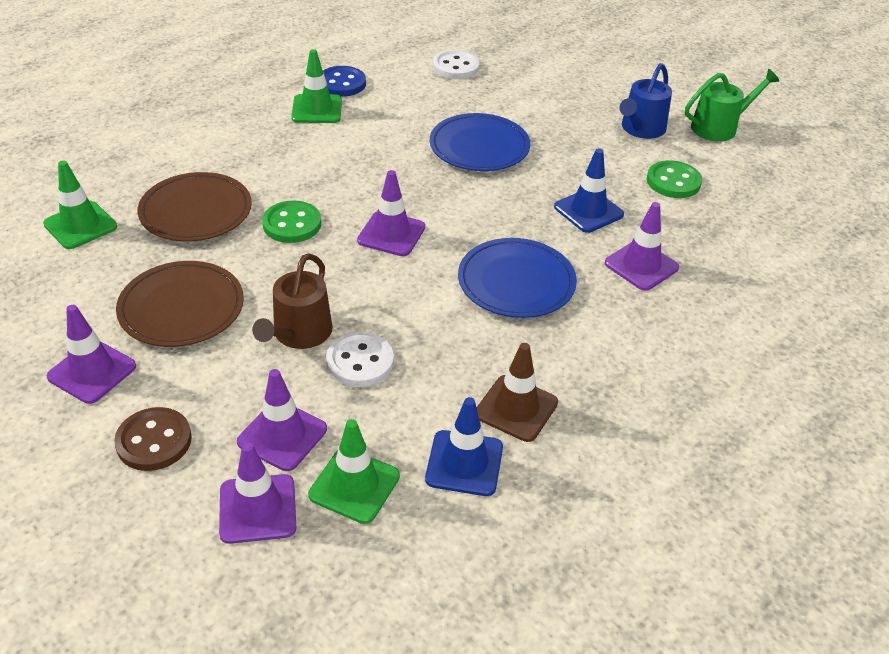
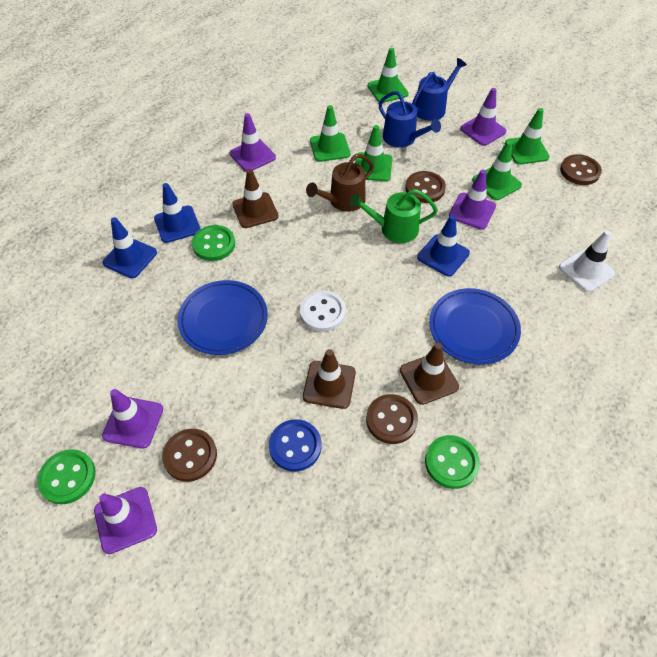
blue traffic cone: 2 -> 3
blue watering can: 1 -> 2
brown button: 1 -> 4
brown plate: 2 -> 0
brown traffic cone: 1 -> 3
green button: 2 -> 3
green traffic cone: 3 -> 5
white button: 2 -> 1
white traffic cone: 0 -> 1

